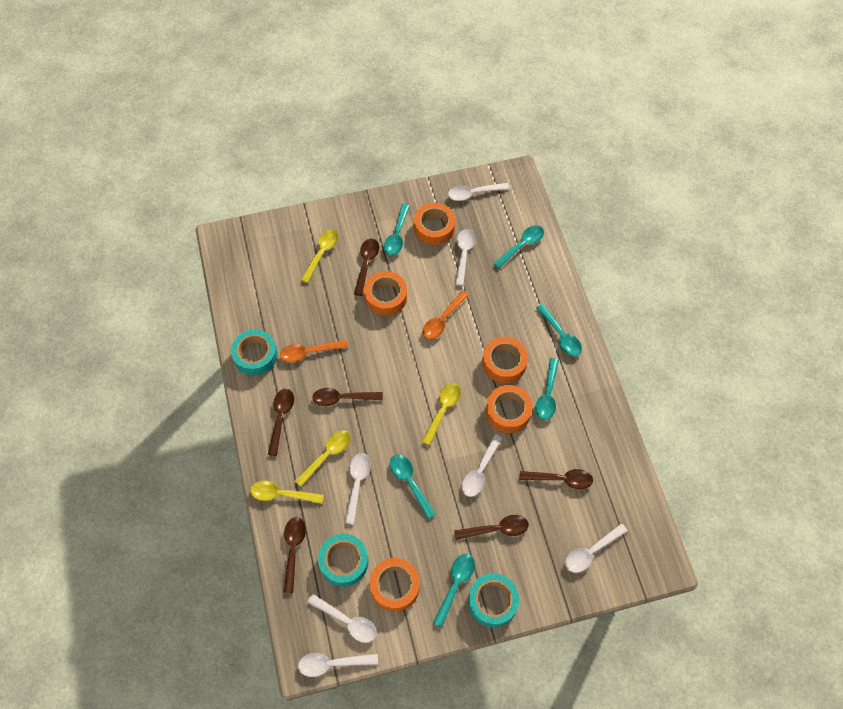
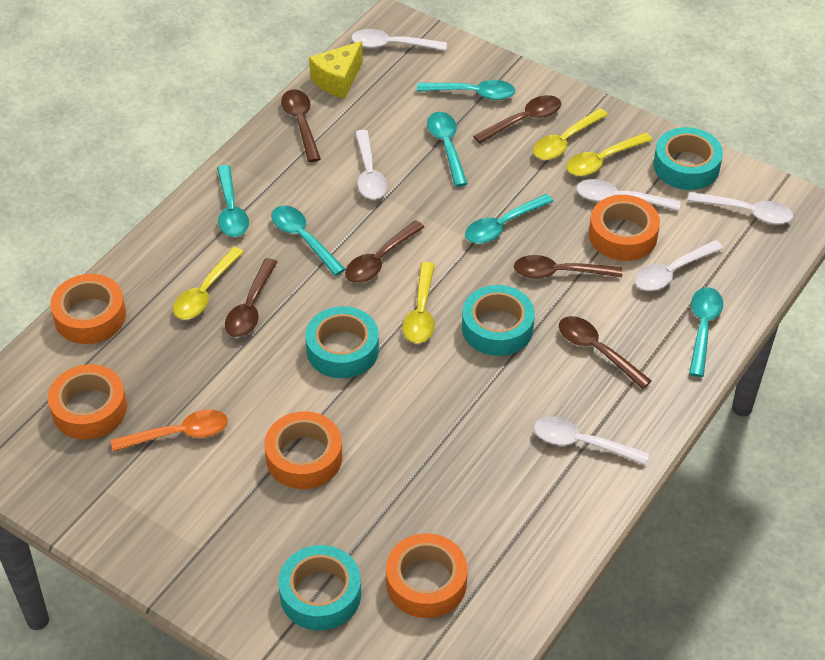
orange spoon: 2 -> 1
turquoise tape: 3 -> 4
white spoon: 7 -> 6
yellow cheese: 0 -> 1

